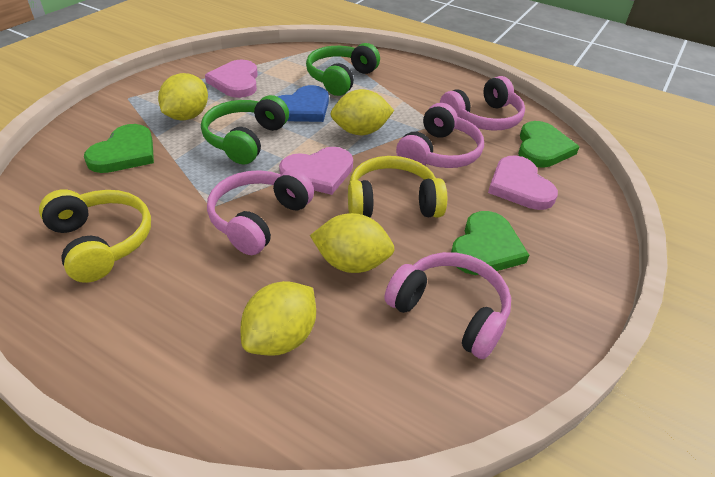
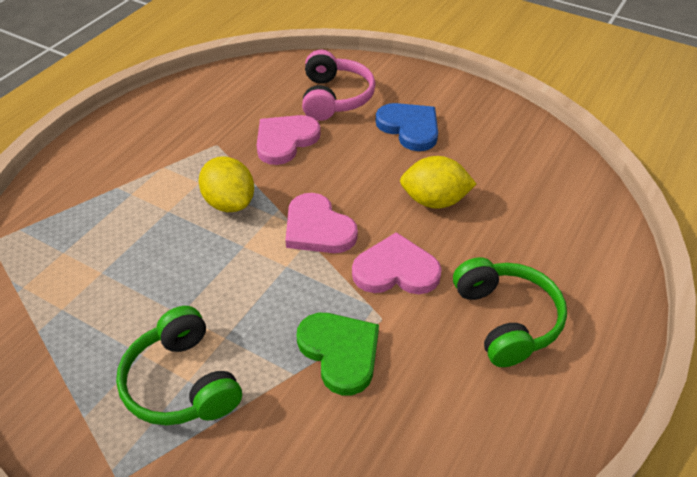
green heart: 3 -> 1
pink headphones: 4 -> 1
yellow headphones: 2 -> 0
yellow lemon: 4 -> 2

